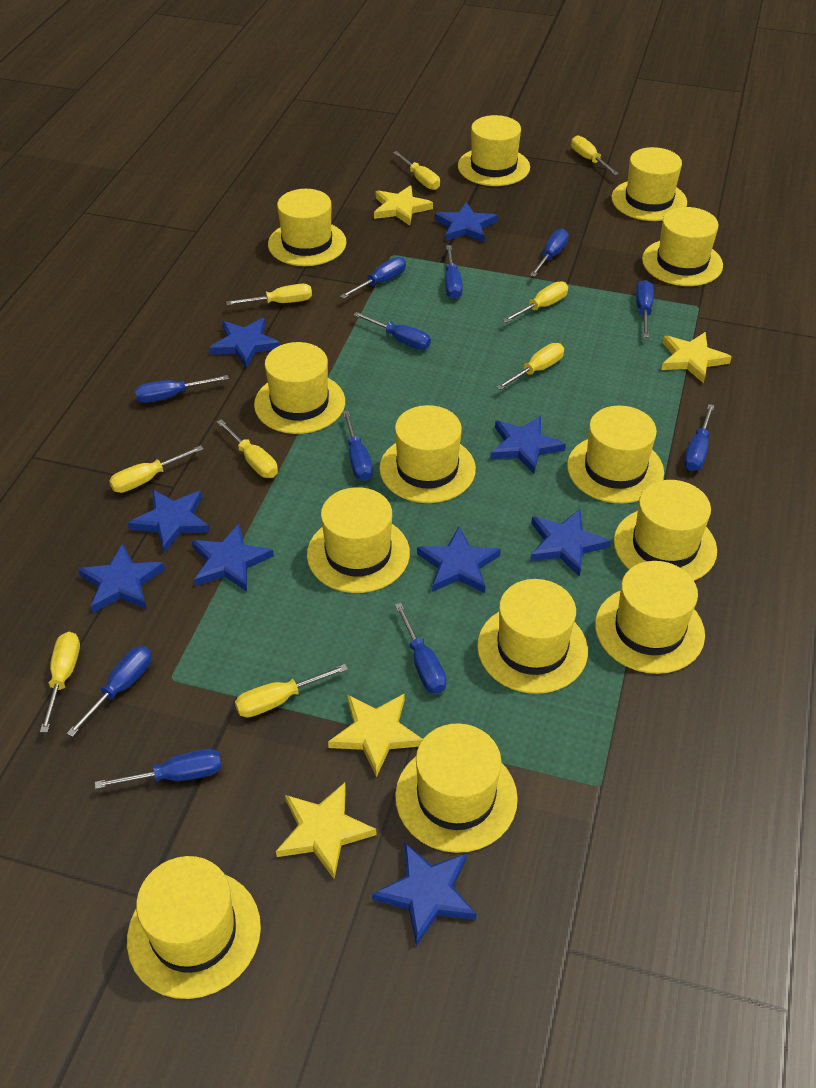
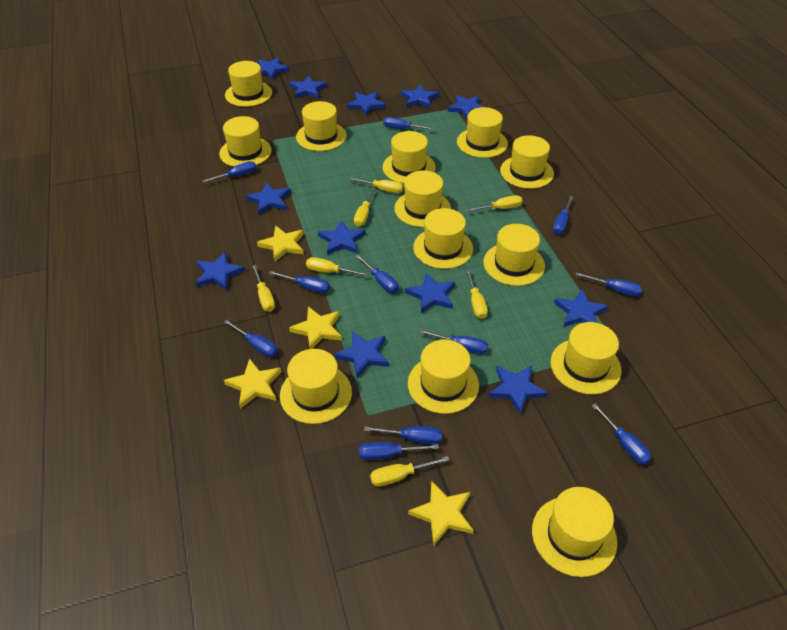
blue star: 9 -> 12
yellow screwdriver: 9 -> 7

